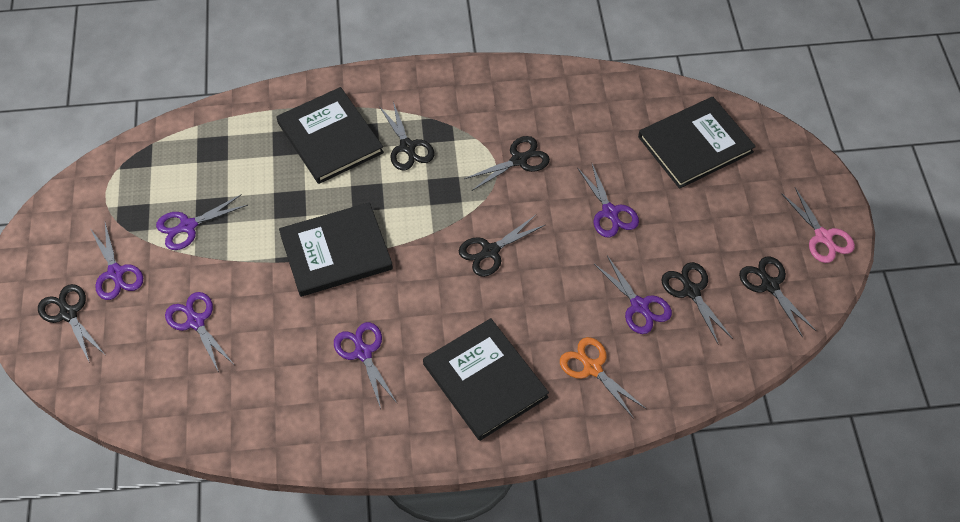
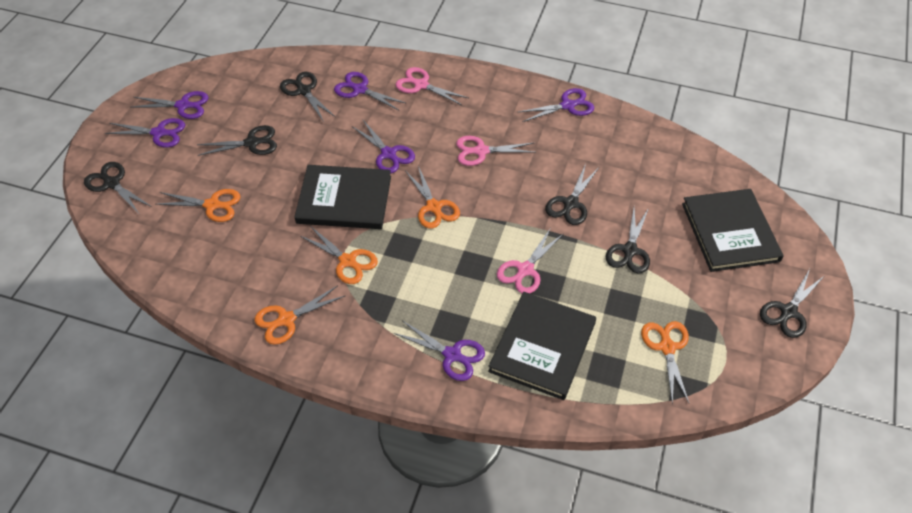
black book: 4 -> 3
orange scissors: 1 -> 5
pink scissors: 1 -> 3

